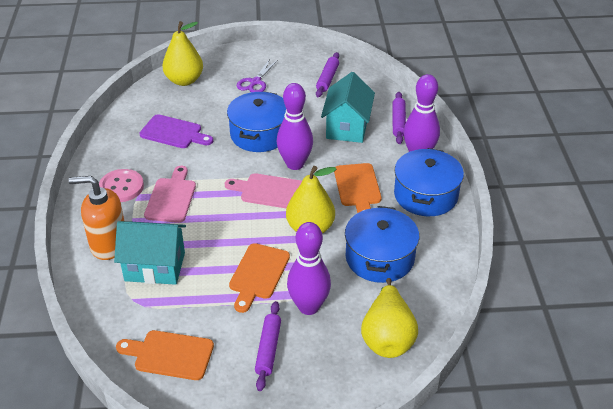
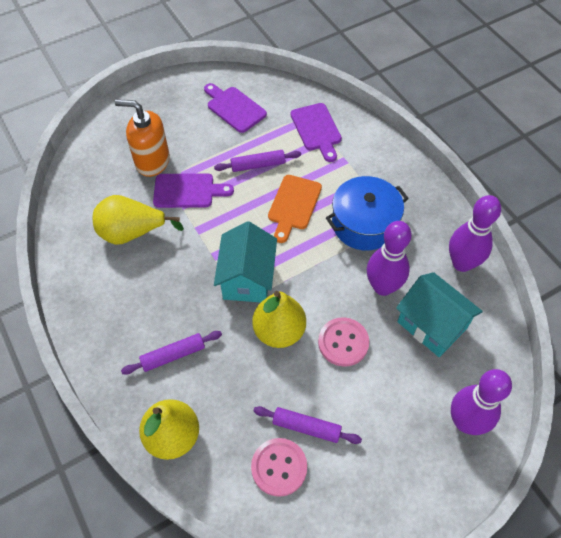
blue pot: 3 -> 1
orange cutting board: 3 -> 1
pink button: 1 -> 2
pink cutting board: 2 -> 0
purple cutting board: 1 -> 3
purple scissors: 1 -> 0

